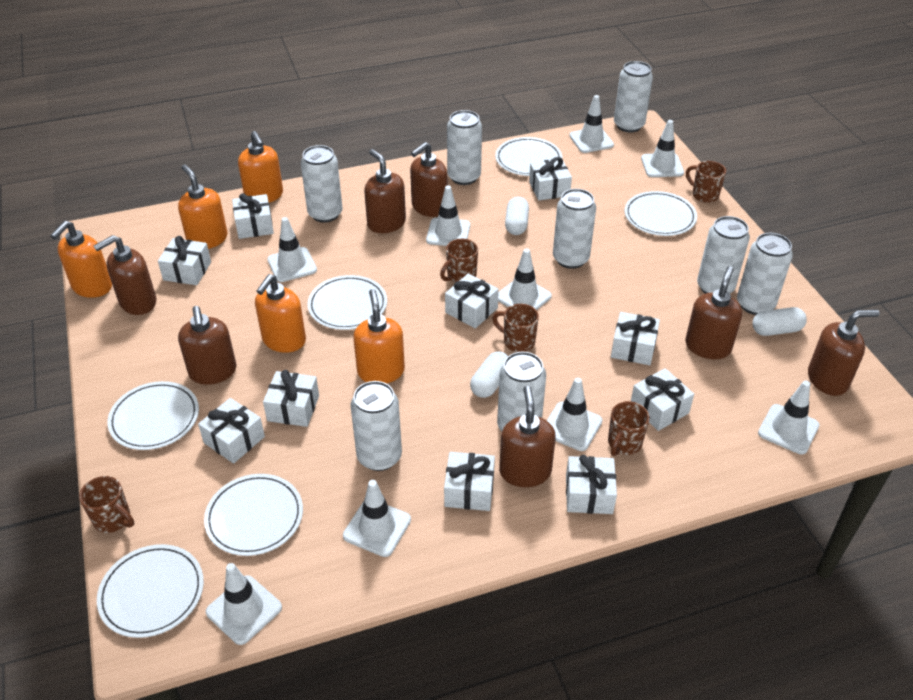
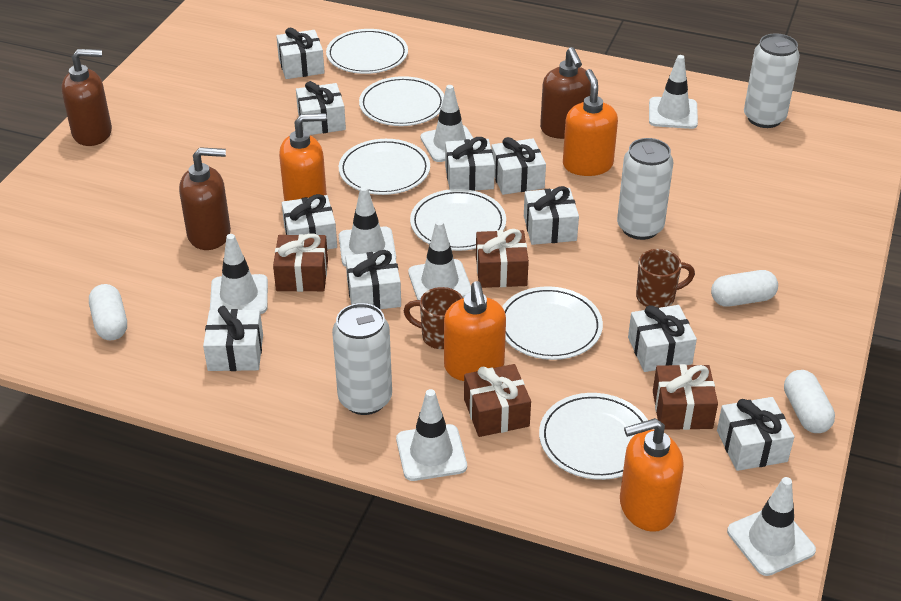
brown gift: 0 -> 4
brown mug: 5 -> 2
brown soap dispenser: 7 -> 3
orange soap dispenser: 5 -> 4
white can: 8 -> 3
white traffic cone: 9 -> 7

